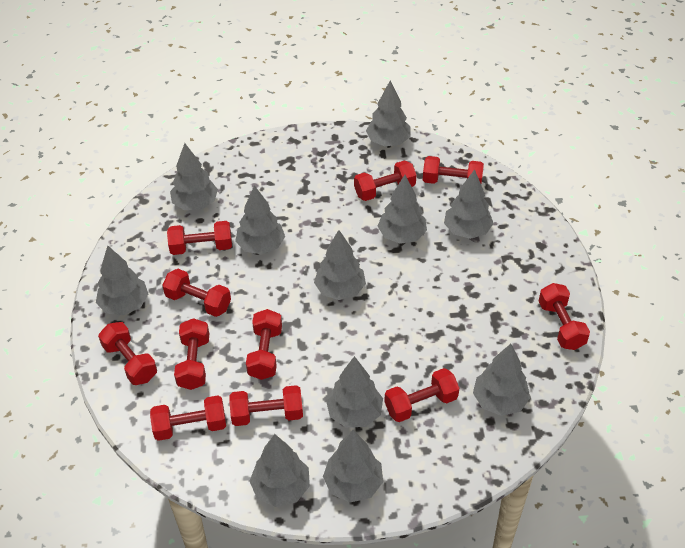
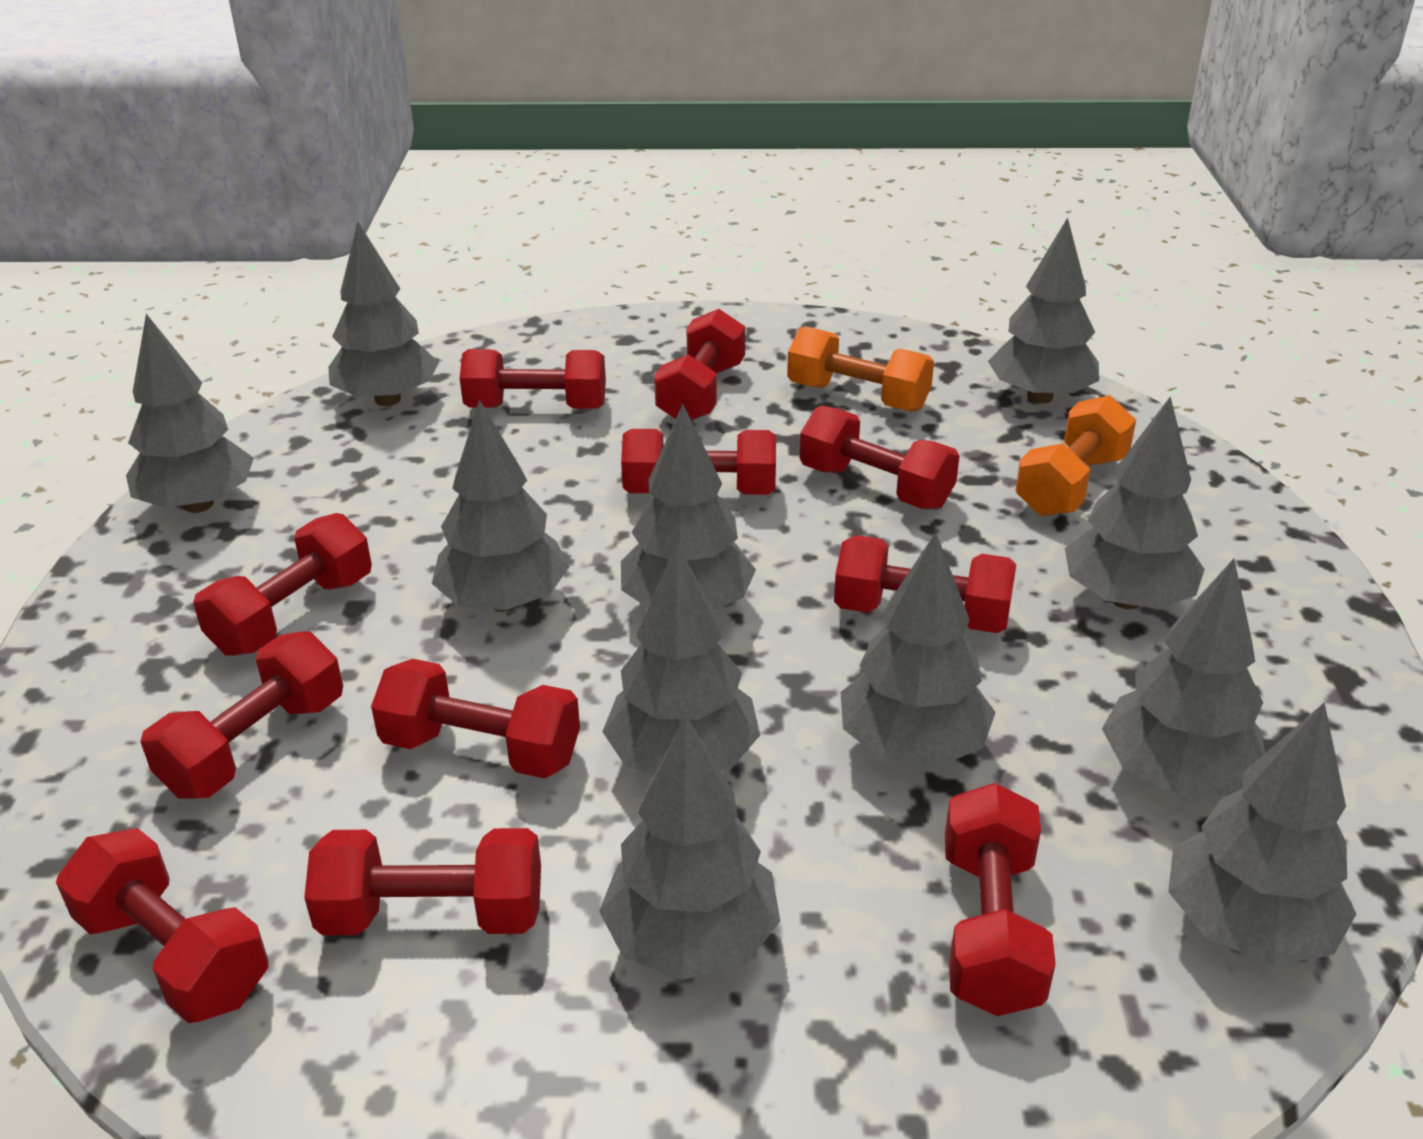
orange dumbbell: 0 -> 2

